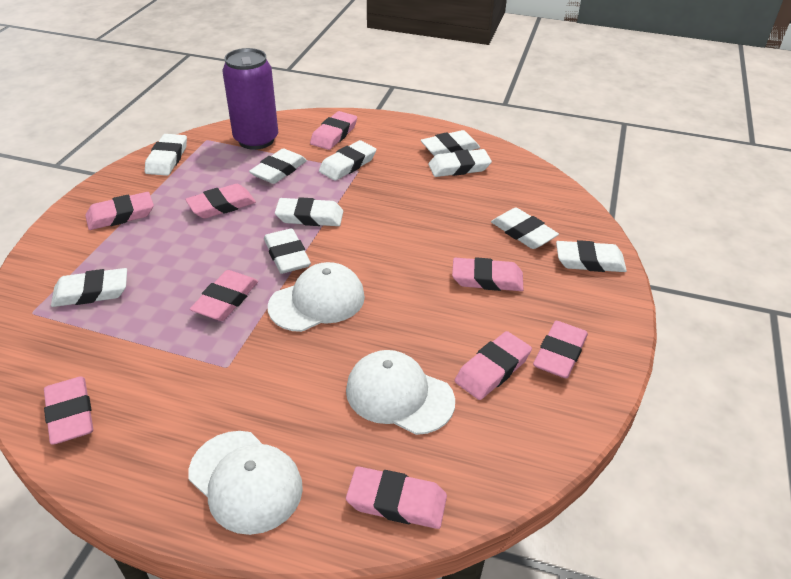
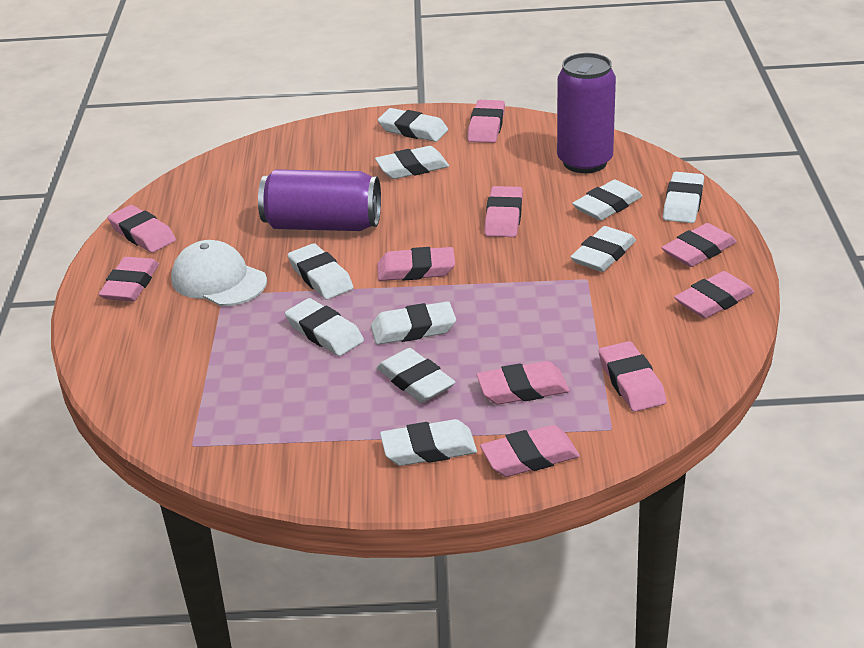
pink eraser: 9 -> 10
purple can: 1 -> 2
white cap: 3 -> 1

